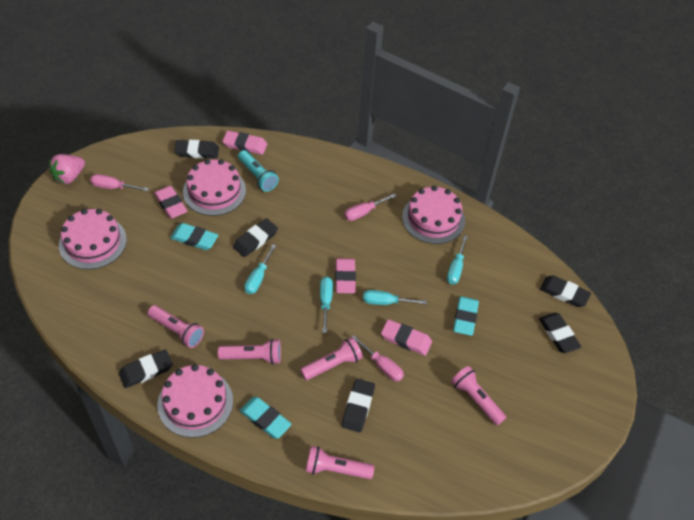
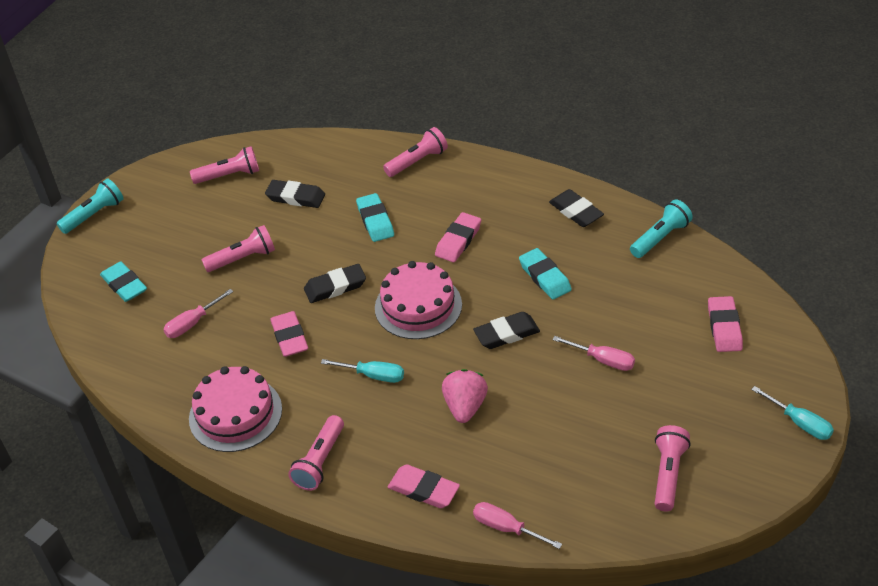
black eraser: 6 -> 4
pink cake: 4 -> 2
turquoise flashlight: 1 -> 2
turquoise screwdriver: 4 -> 2

